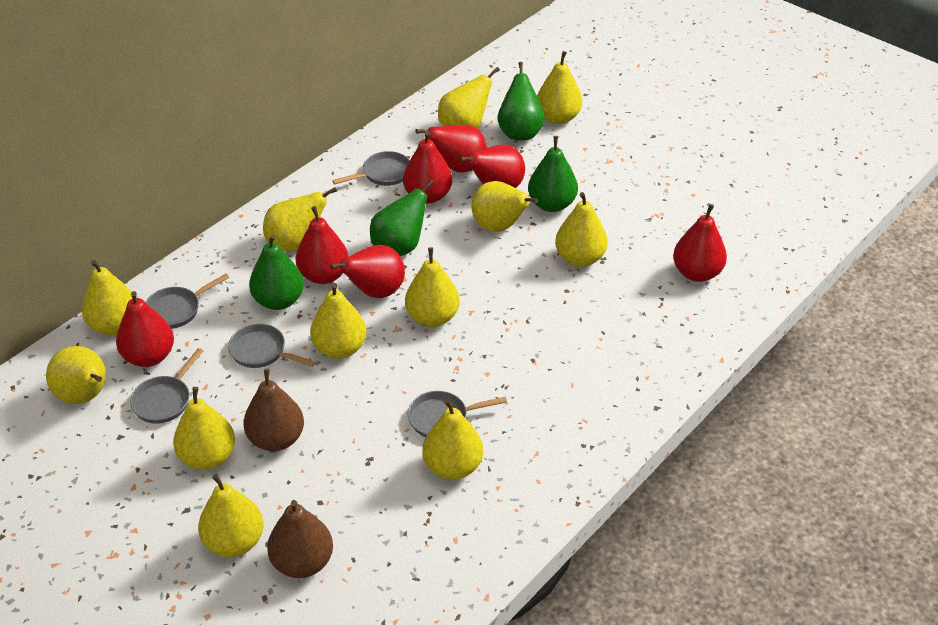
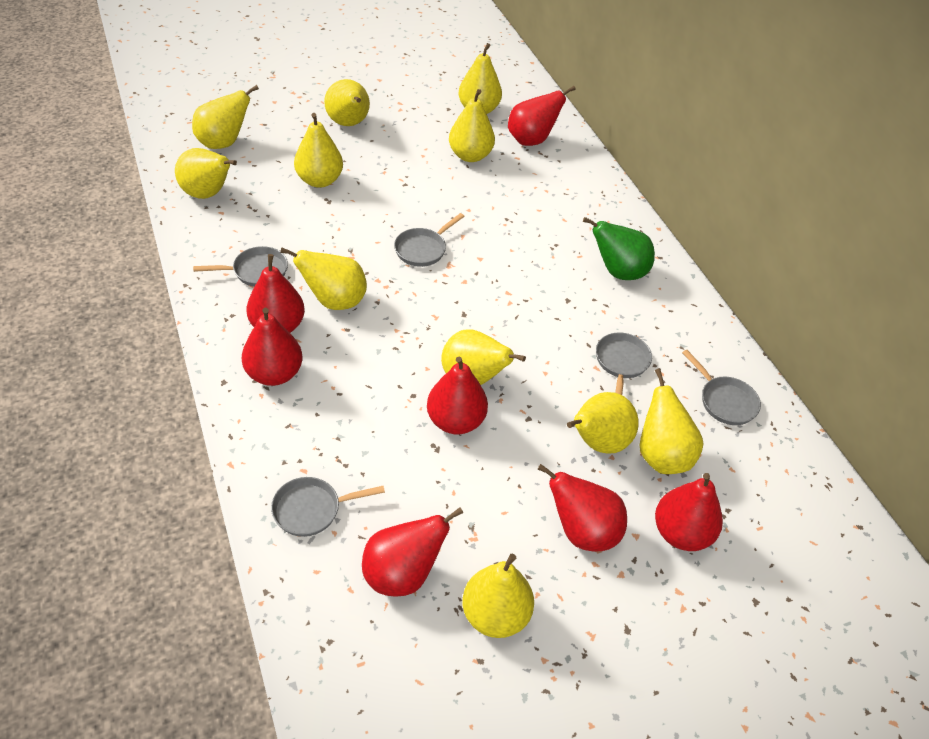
brown pear: 2 -> 0
green pear: 4 -> 1
yellow pear: 12 -> 11

